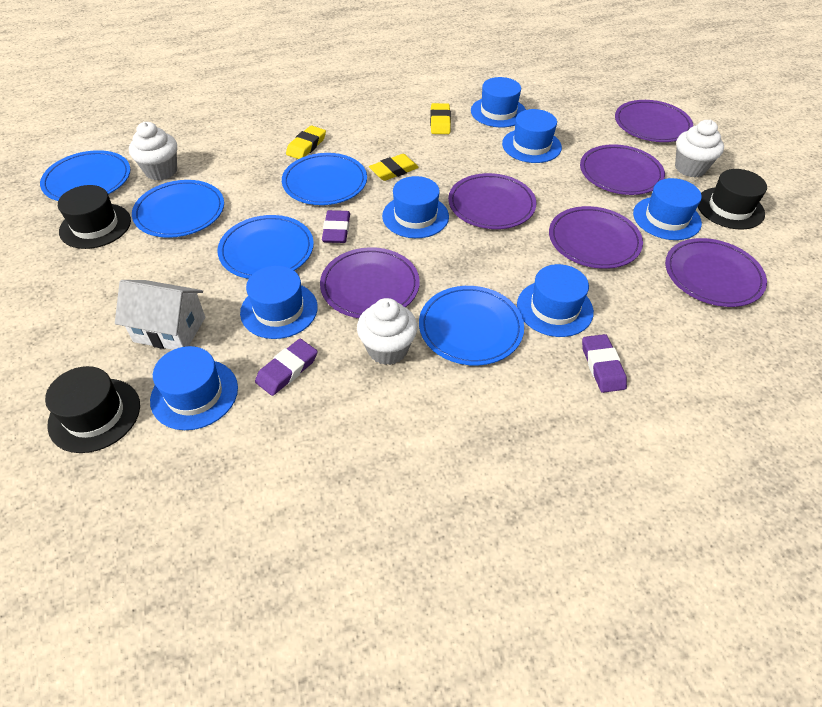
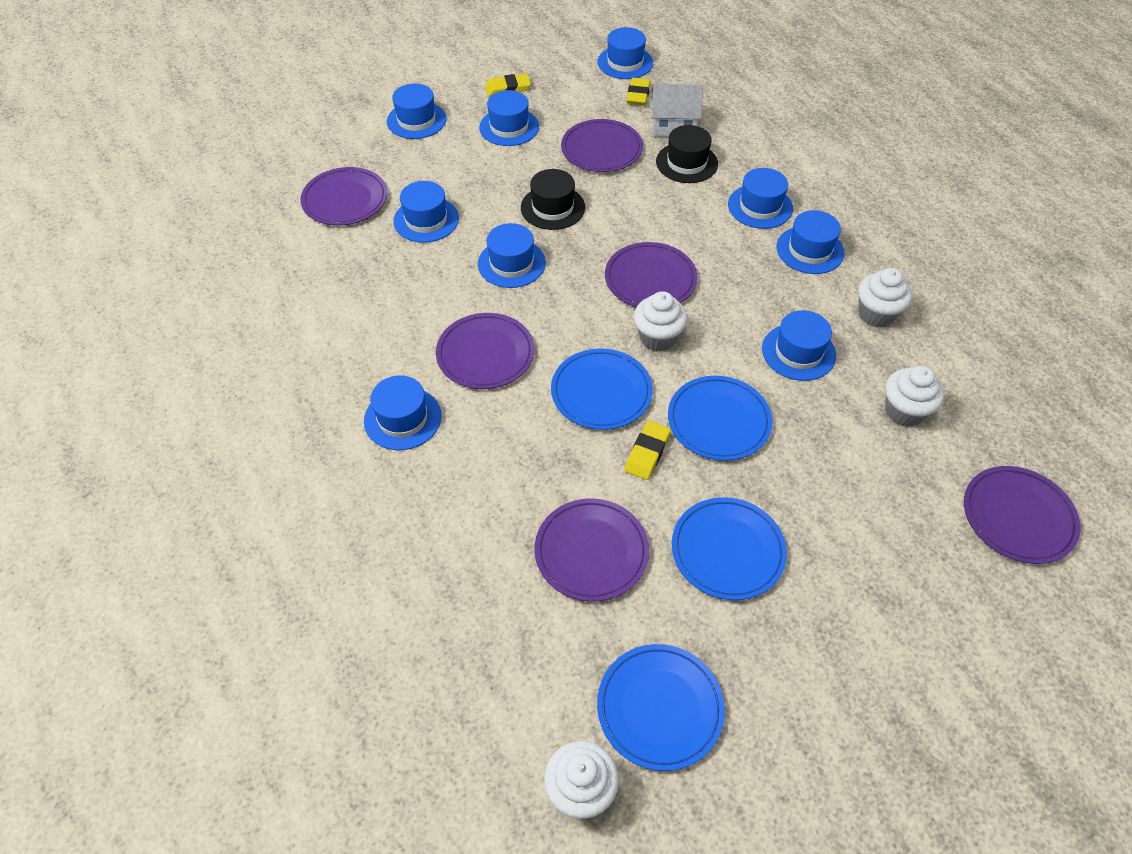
black hat: 3 -> 2
blue hat: 7 -> 9
blue plate: 5 -> 4
purple eraser: 3 -> 0
white cupcake: 3 -> 4

